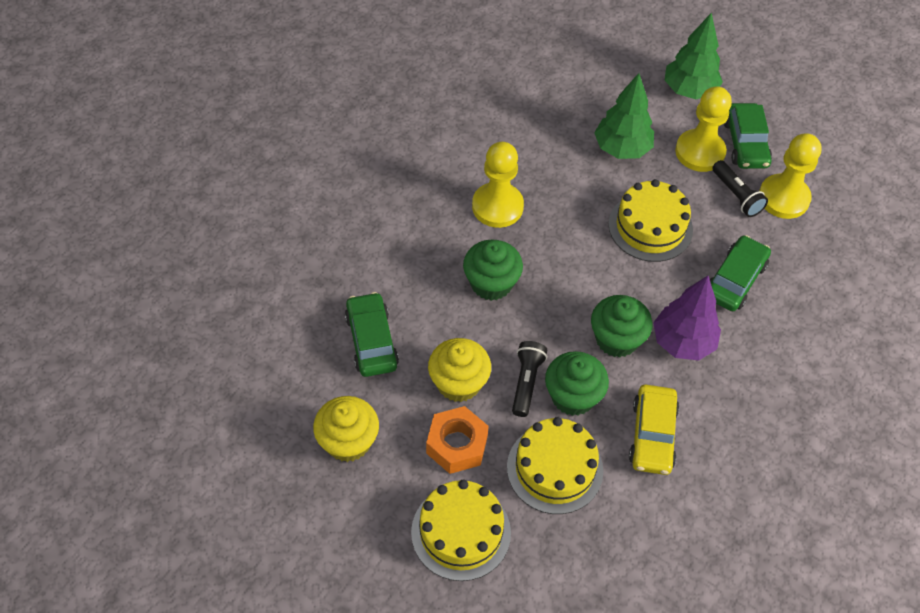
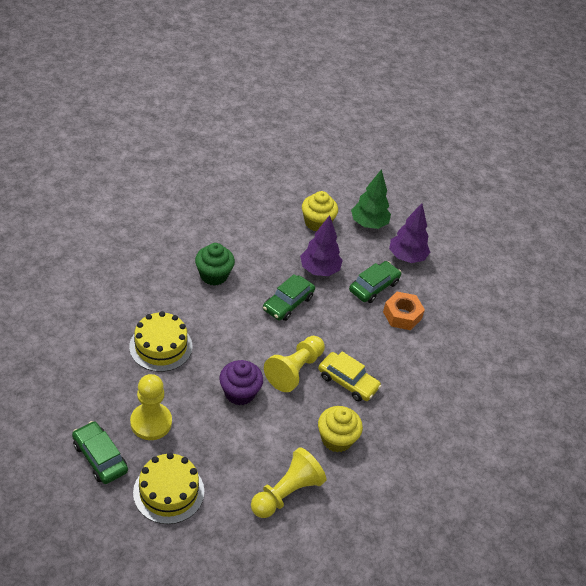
black flashlight: 2 -> 0
green cupcake: 3 -> 1
green tree: 2 -> 1
purple cupcake: 0 -> 1
purple tree: 1 -> 2
yellow cake: 3 -> 2

